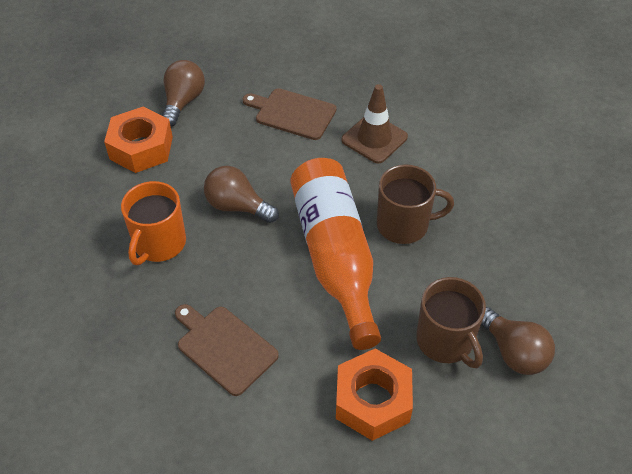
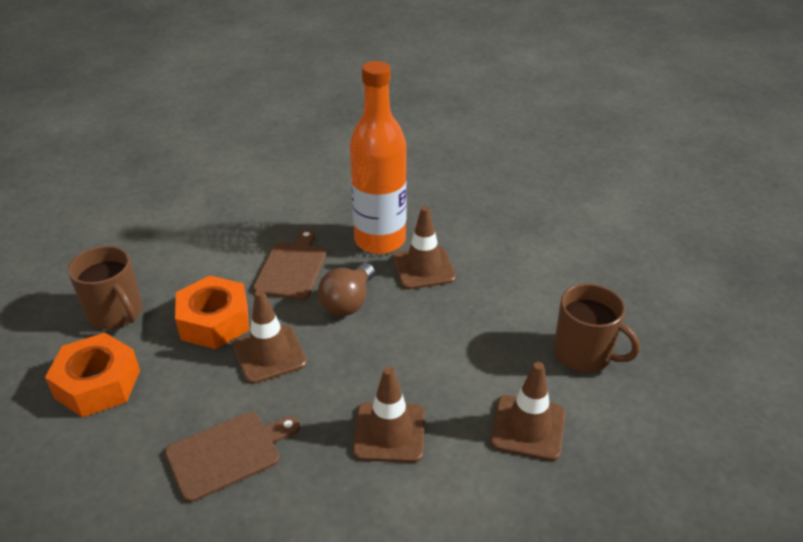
brown light bulb: 3 -> 1
brown traffic cone: 1 -> 4
orange mug: 1 -> 0

